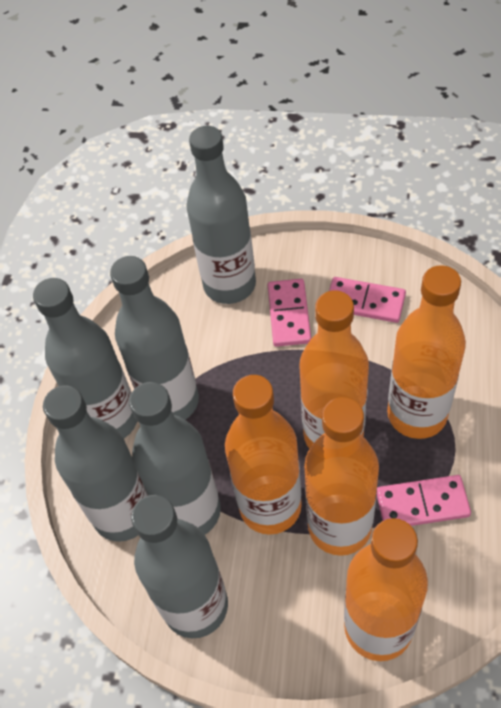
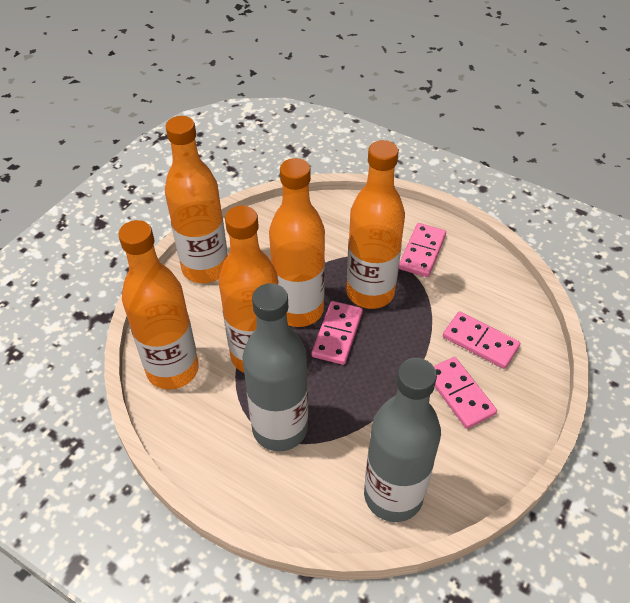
grey bottle: 6 -> 2
pink domino: 3 -> 4

